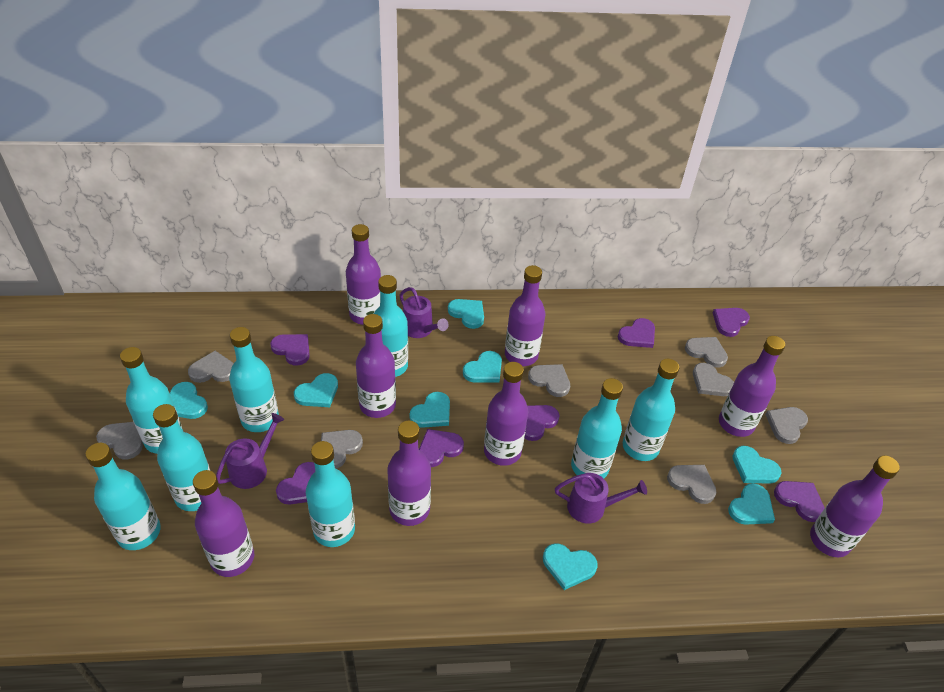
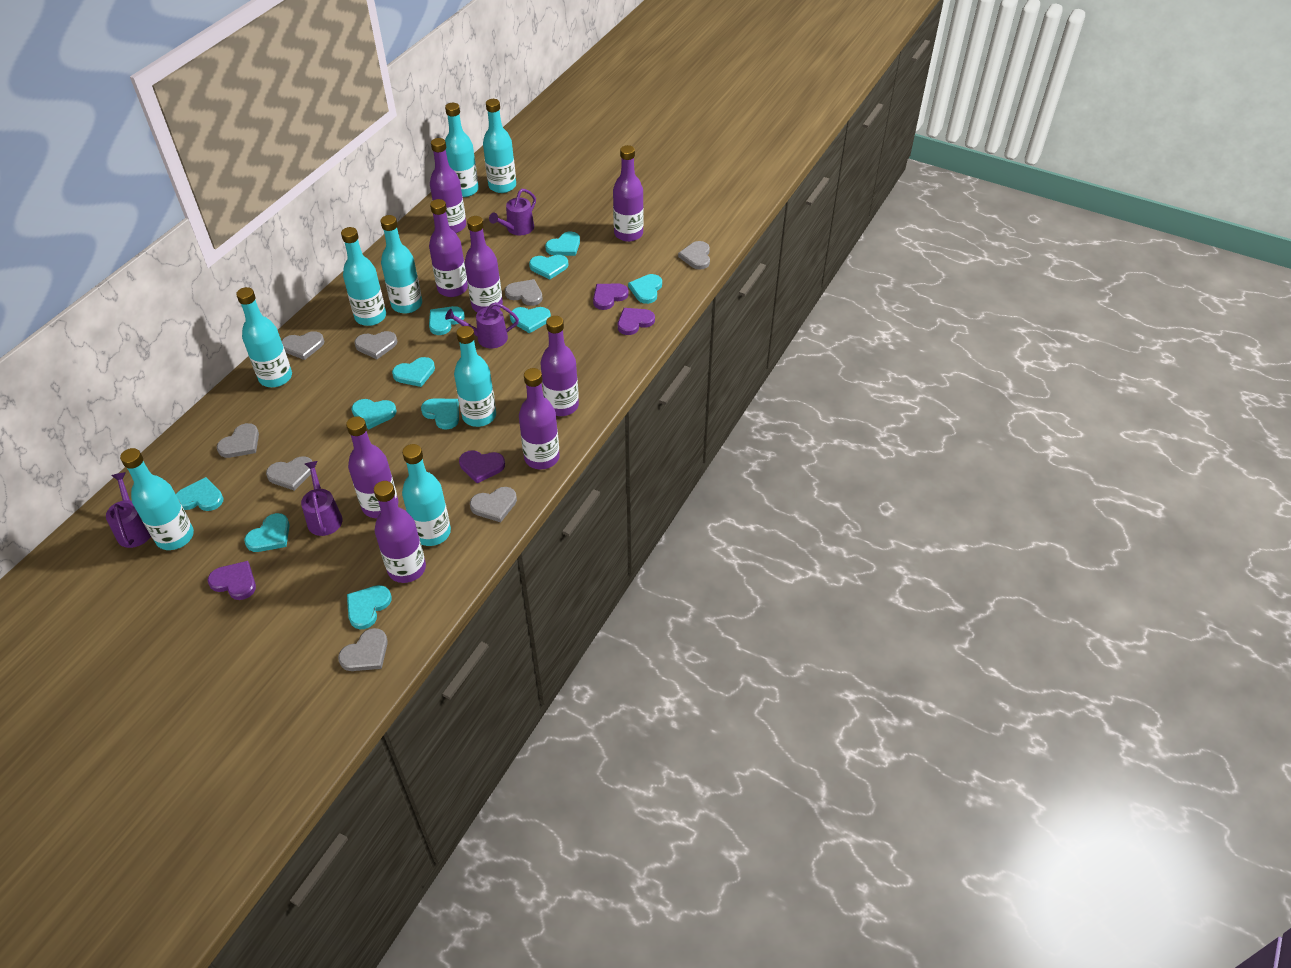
purple heart: 7 -> 4
purple watering can: 3 -> 4
turquoise heart: 8 -> 11

